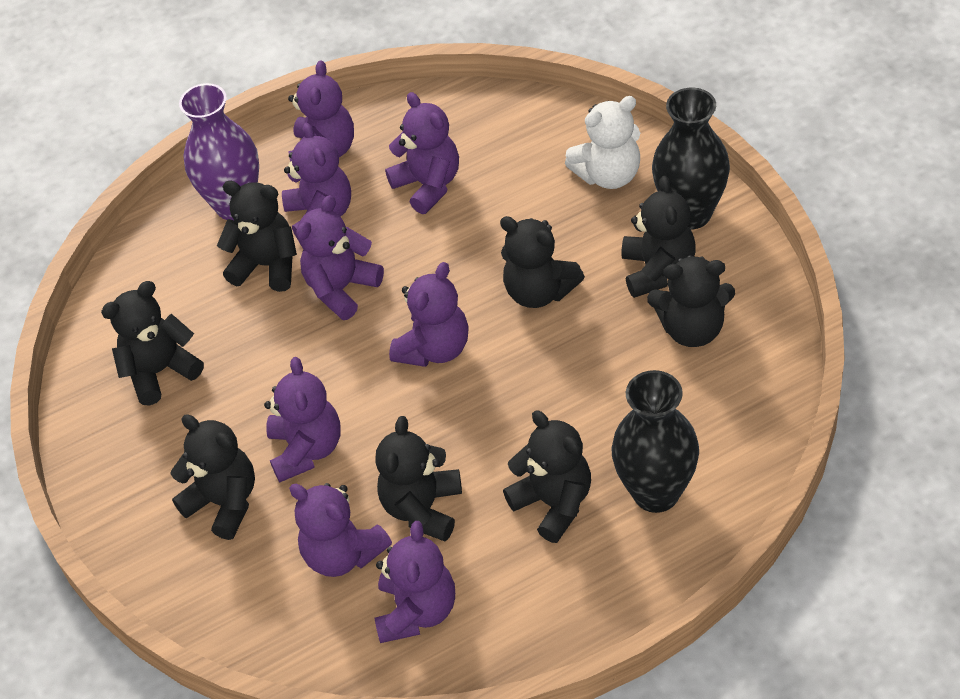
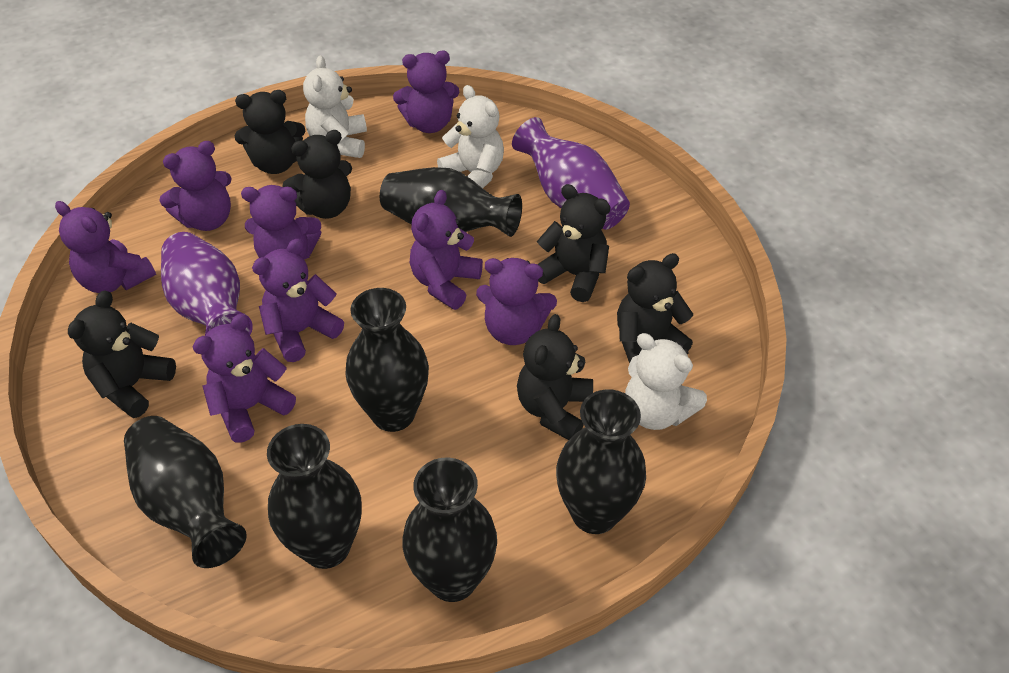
black teddy bear: 8 -> 6
black vase: 2 -> 6
purple vase: 1 -> 2
white teddy bear: 1 -> 3

